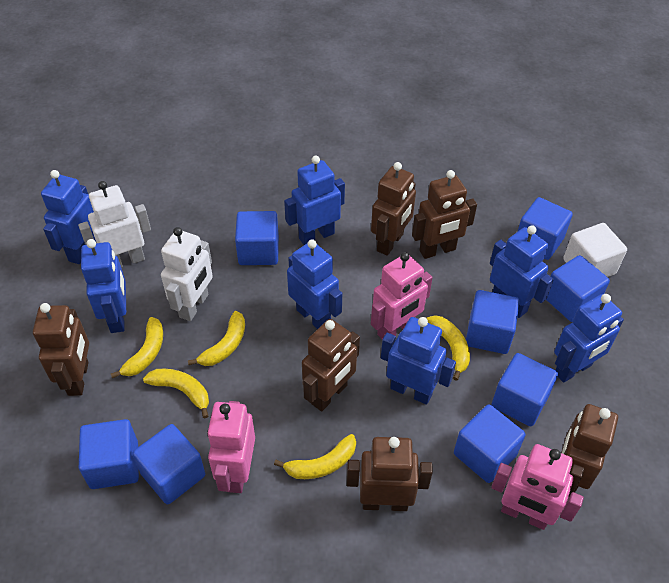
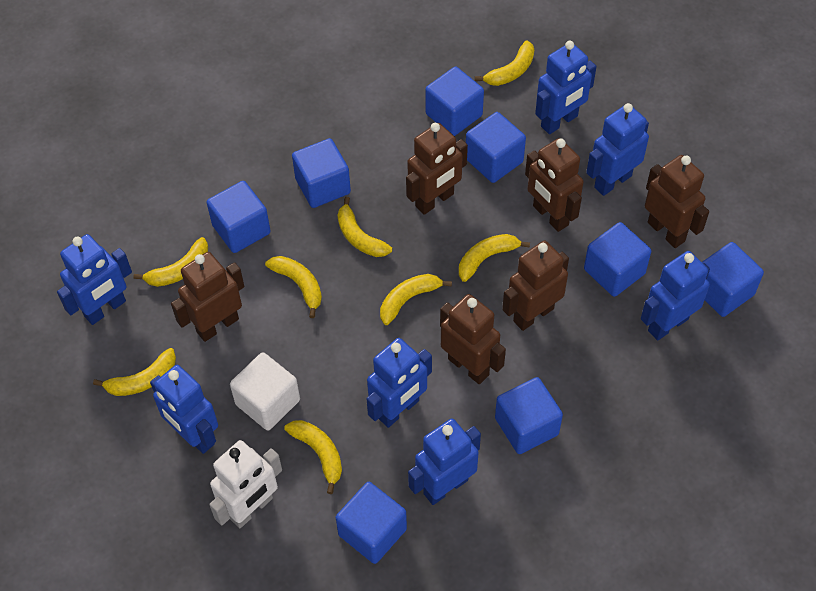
pink robot: 3 -> 0
white robot: 2 -> 1
yellow banana: 5 -> 8

